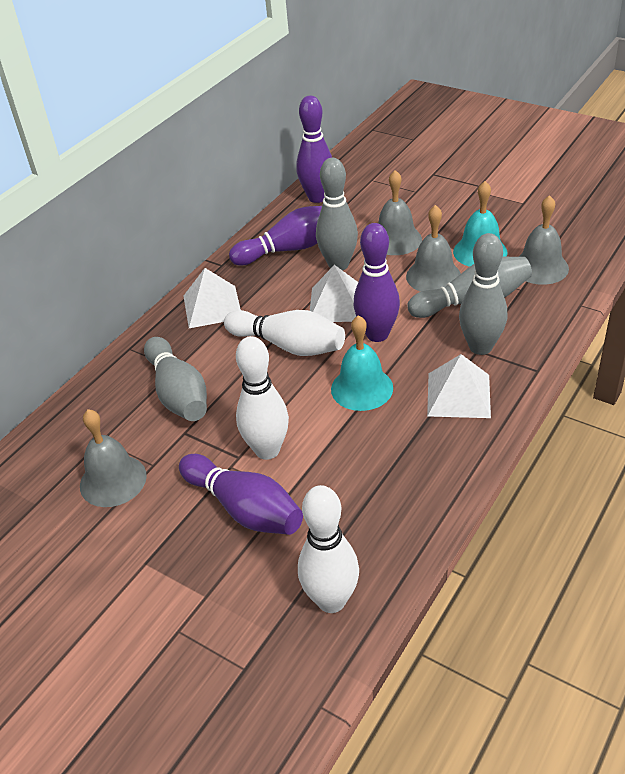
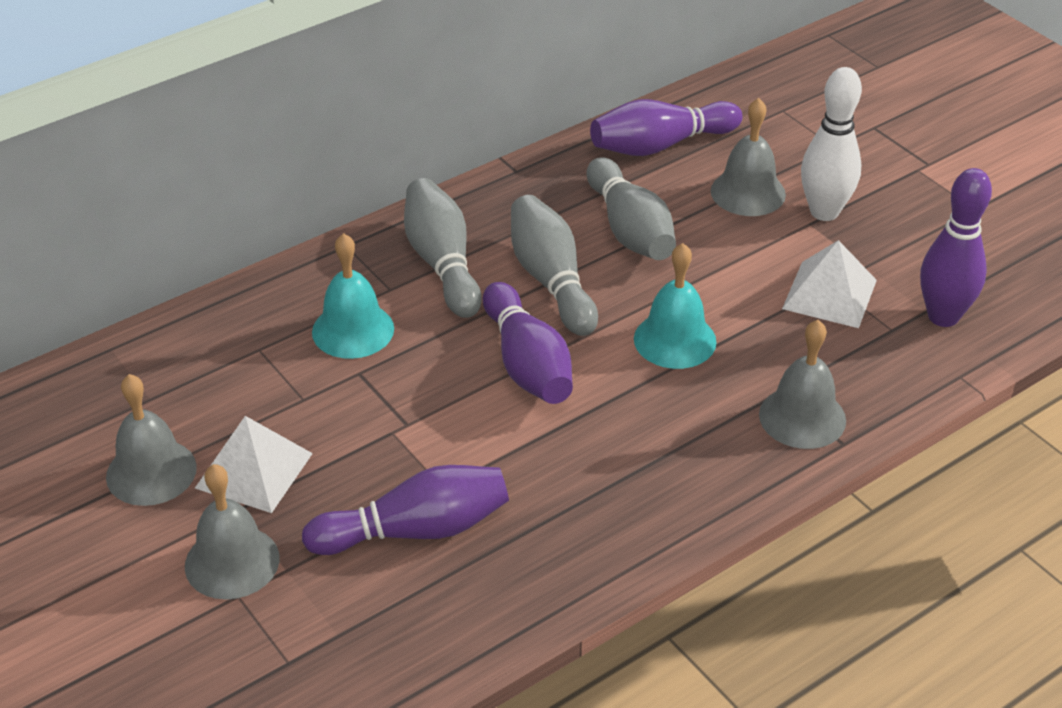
grey bowling pin: 4 -> 3
white bowling pin: 3 -> 1
white pyramid: 3 -> 2

